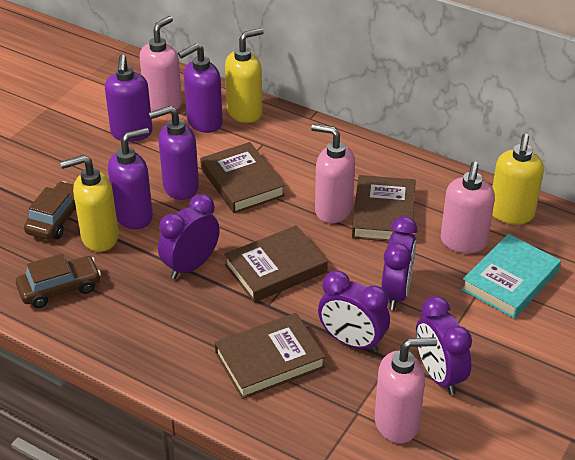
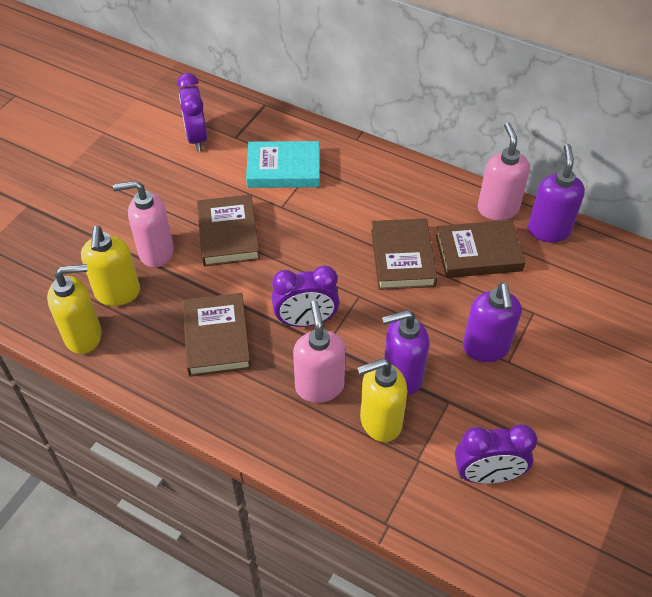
brown car: 2 -> 0
pink soap dispenser: 4 -> 3
purple clock: 4 -> 3
purple soap dispenser: 4 -> 3

